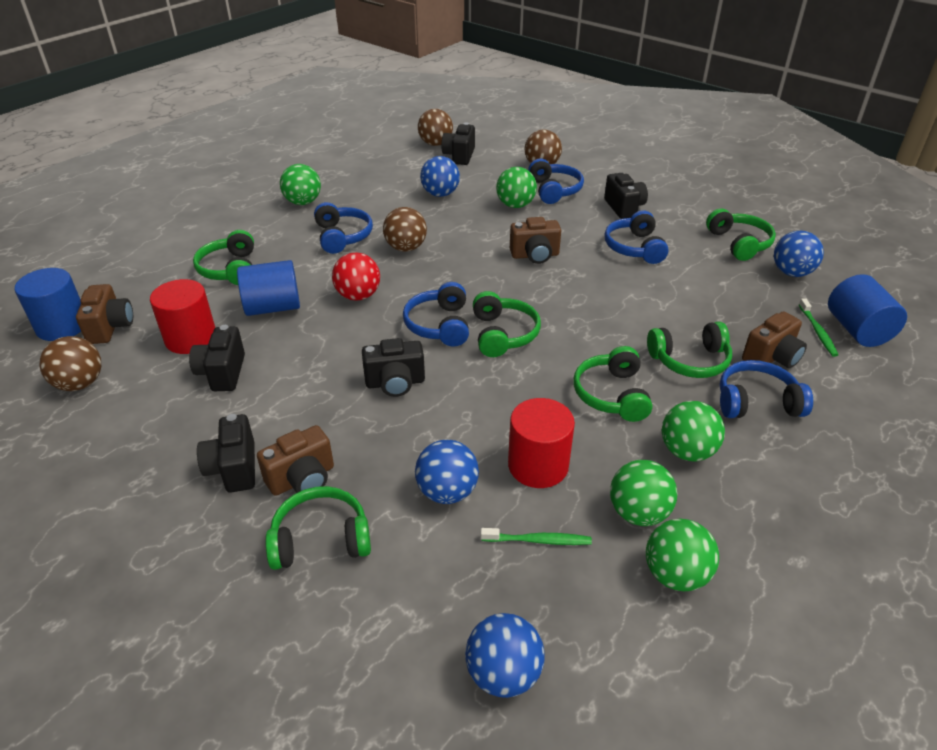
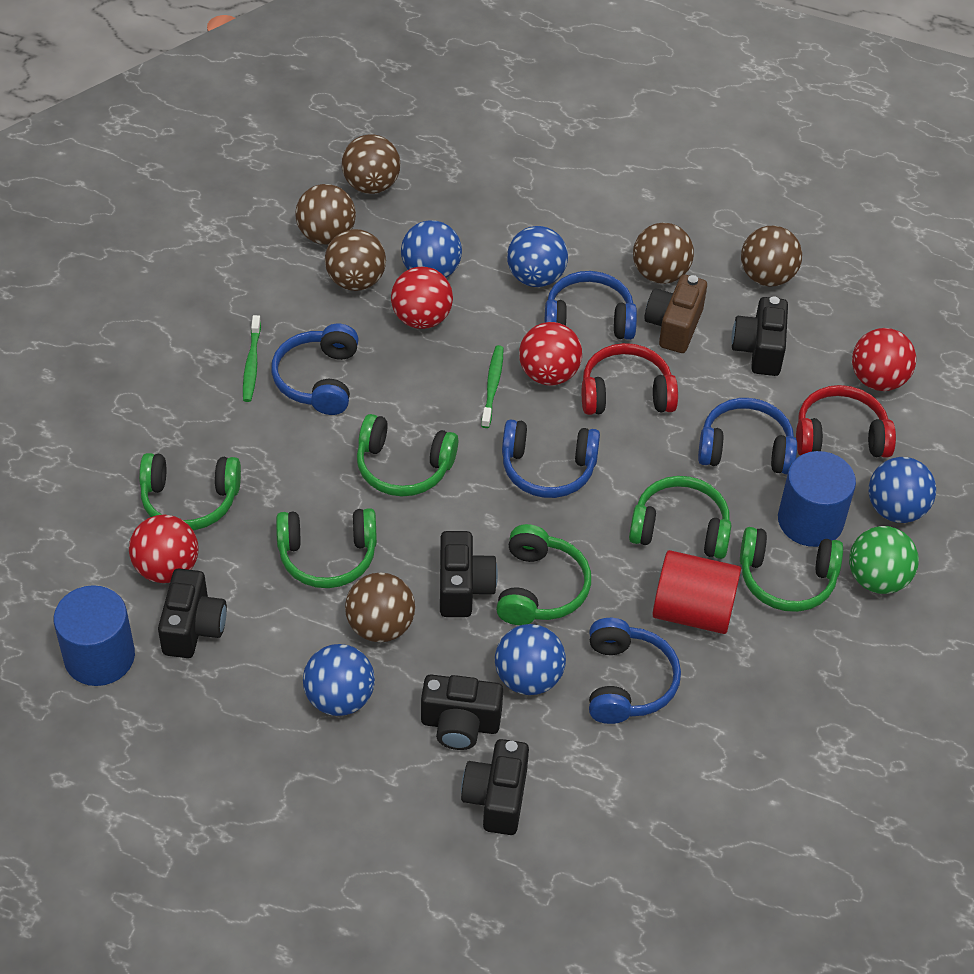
blue ball: 4 -> 5
blue cylinder: 3 -> 2
brown ball: 4 -> 6
brown camera: 4 -> 1
green ball: 5 -> 1
red ball: 1 -> 4
red cylinder: 2 -> 1
red headphones: 0 -> 2

